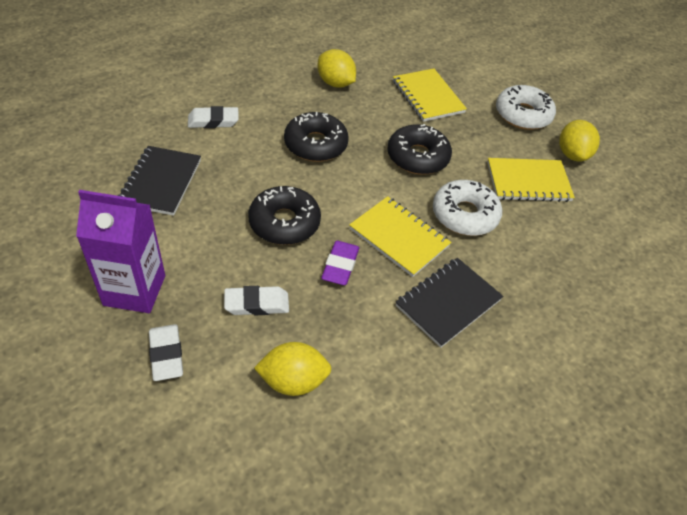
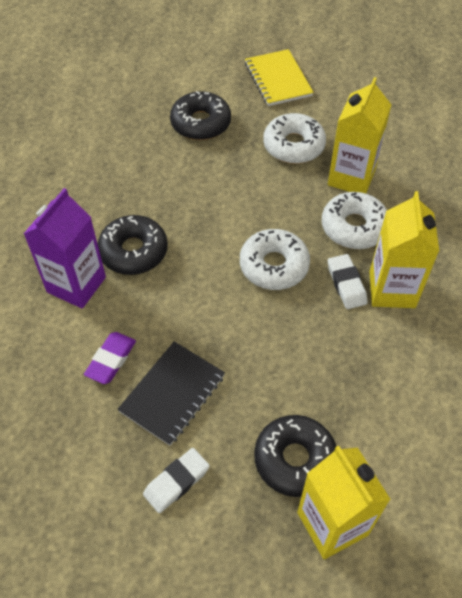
black notebook: 2 -> 1
white donut: 2 -> 3
white eraser: 3 -> 2
yellow carton: 0 -> 3
yellow lemon: 3 -> 0
yellow notebook: 3 -> 1

